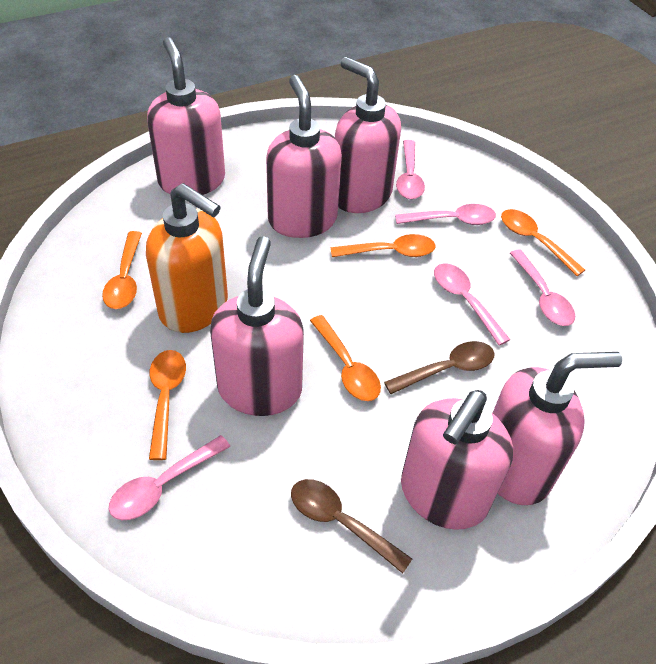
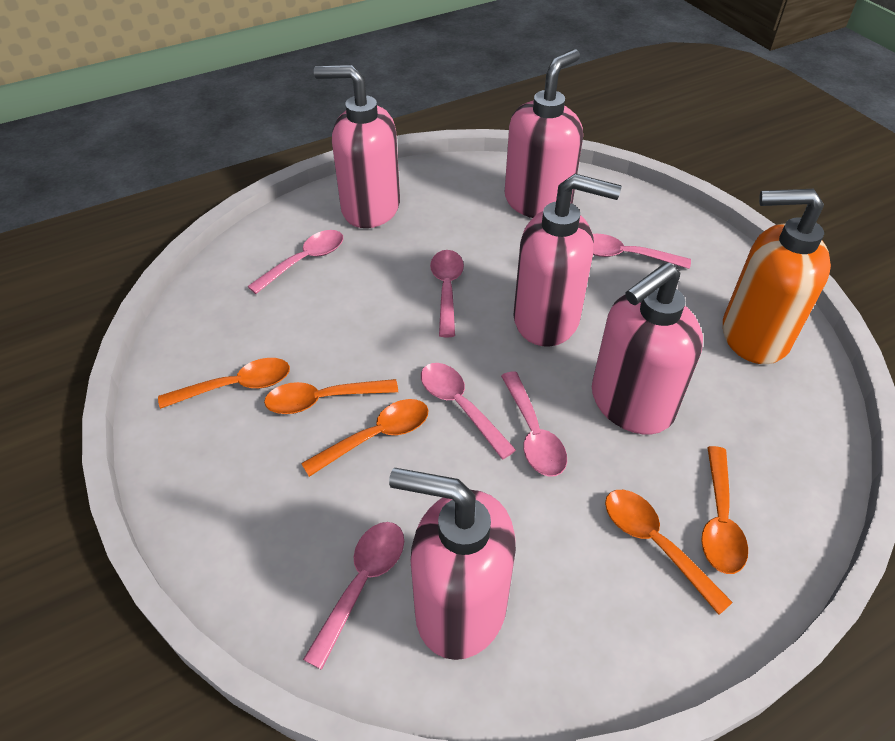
brown spoon: 2 -> 0
pink soap dispenser: 6 -> 5
pink spoon: 5 -> 6

